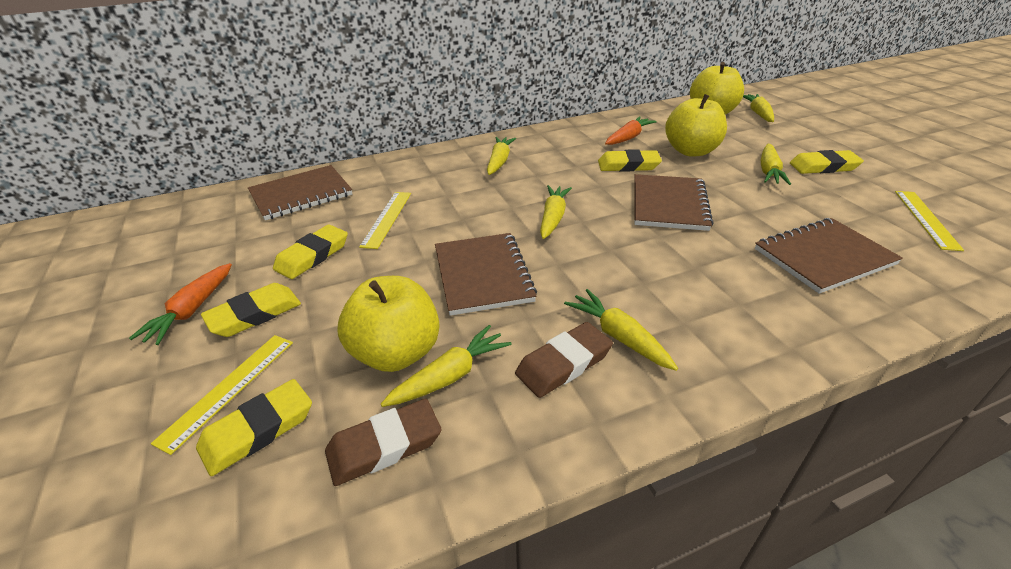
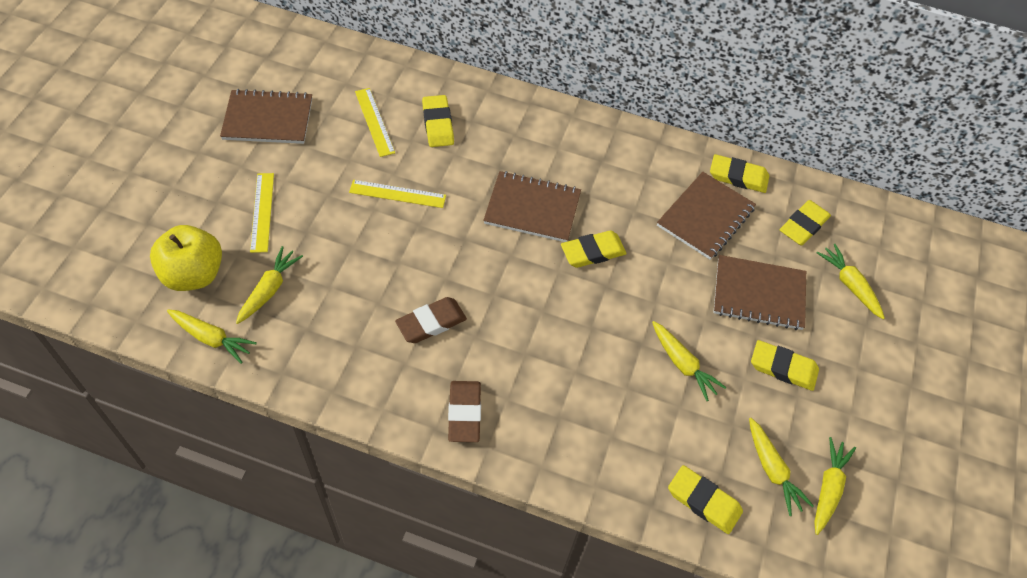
orange carrot: 2 -> 0
yellow apple: 3 -> 1
yellow eraser: 5 -> 6

